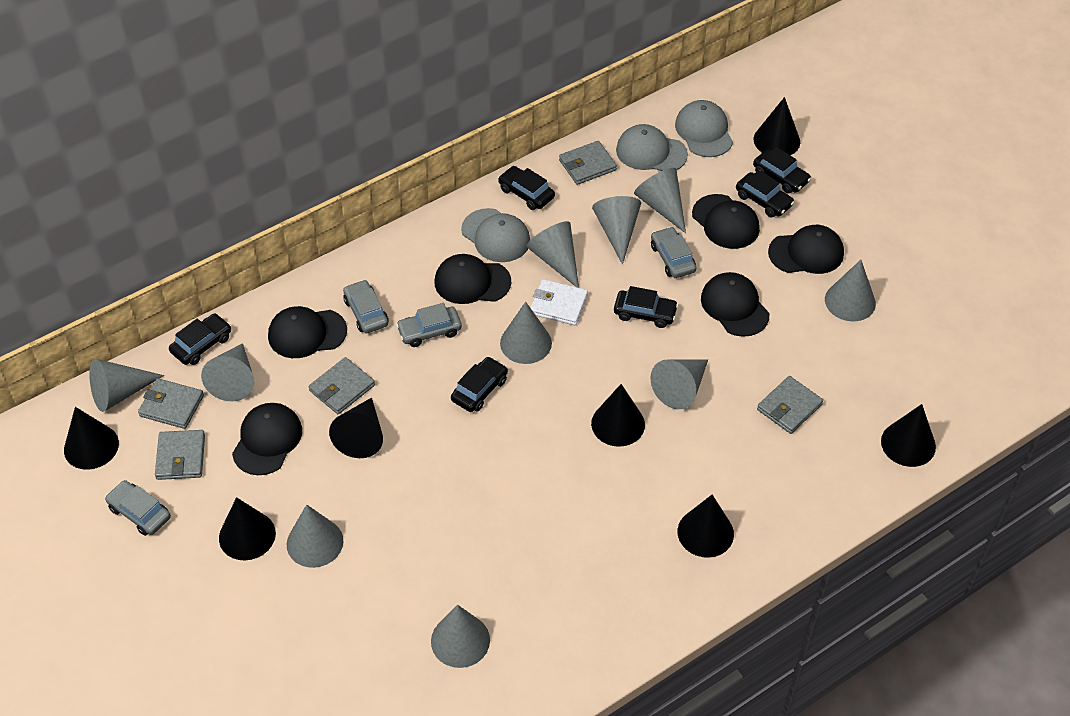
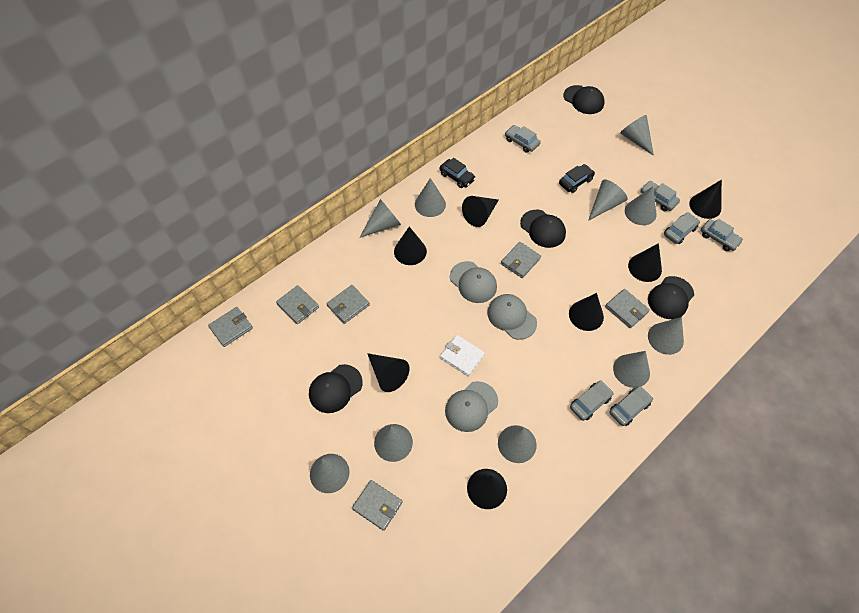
black cap: 6 -> 4
black car: 6 -> 2
grey car: 4 -> 6
grey wallet: 5 -> 6

